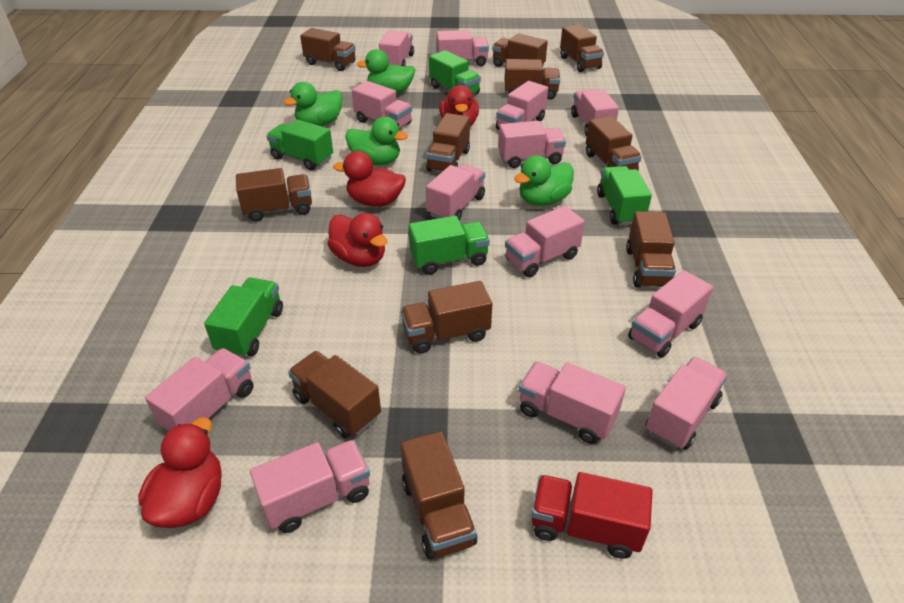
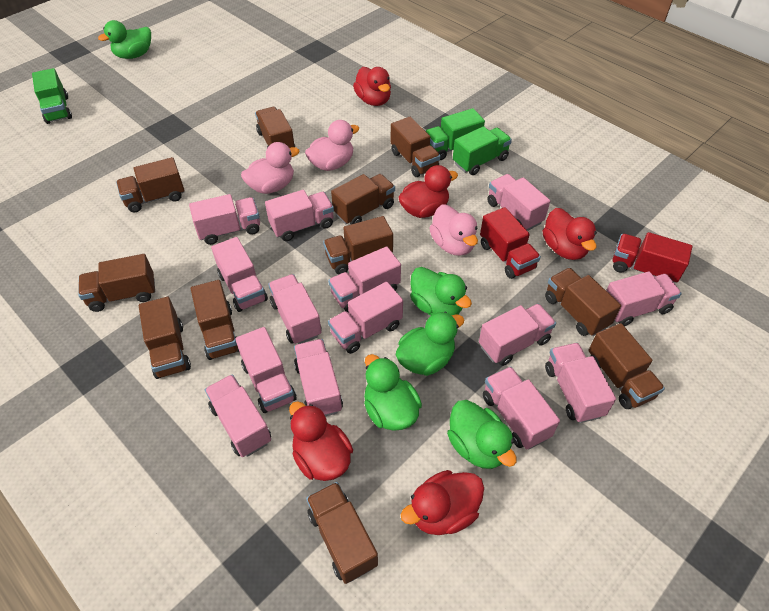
green duck: 4 -> 5
green truck: 5 -> 3
pink duck: 0 -> 3
pink truck: 13 -> 14
red duck: 4 -> 5
red truck: 1 -> 2

